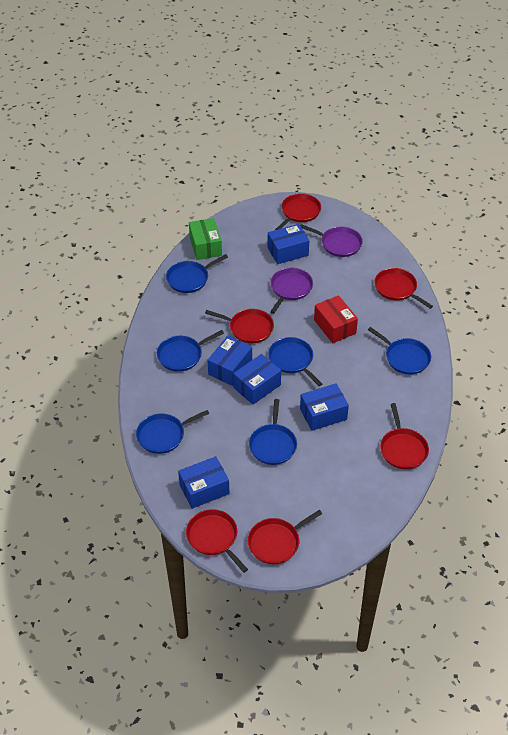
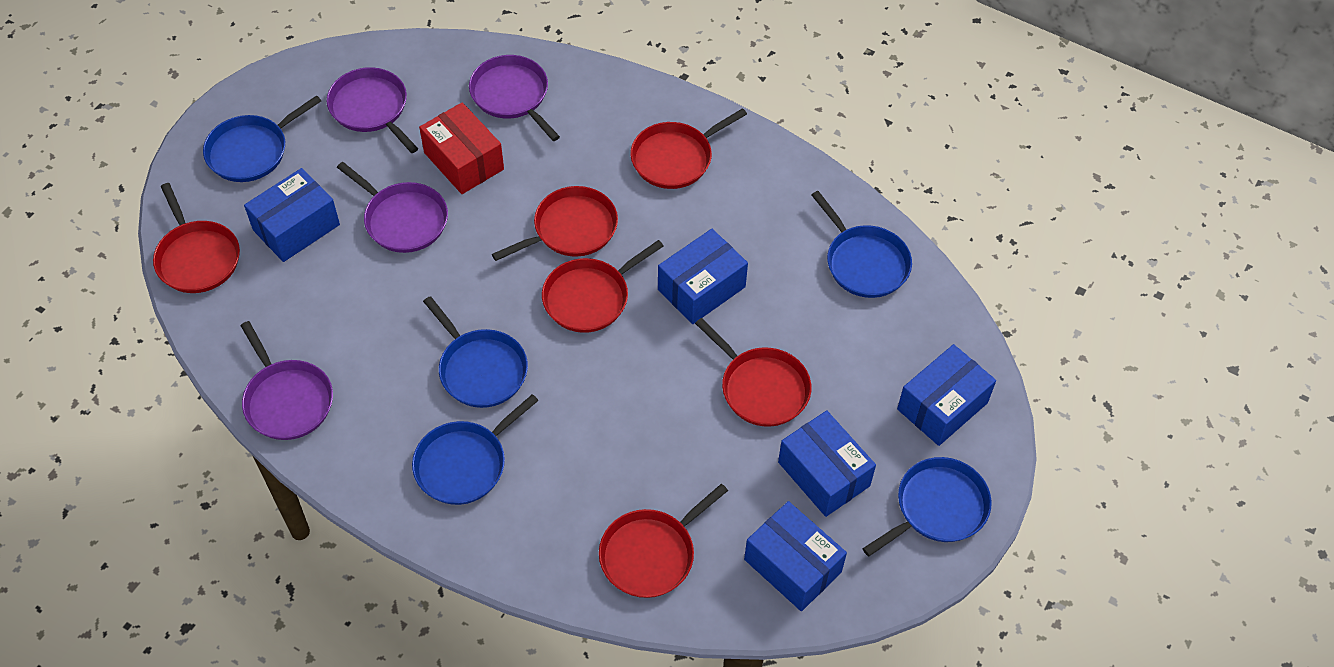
blue pan: 6 -> 5
green box: 1 -> 0
purple pan: 2 -> 4

